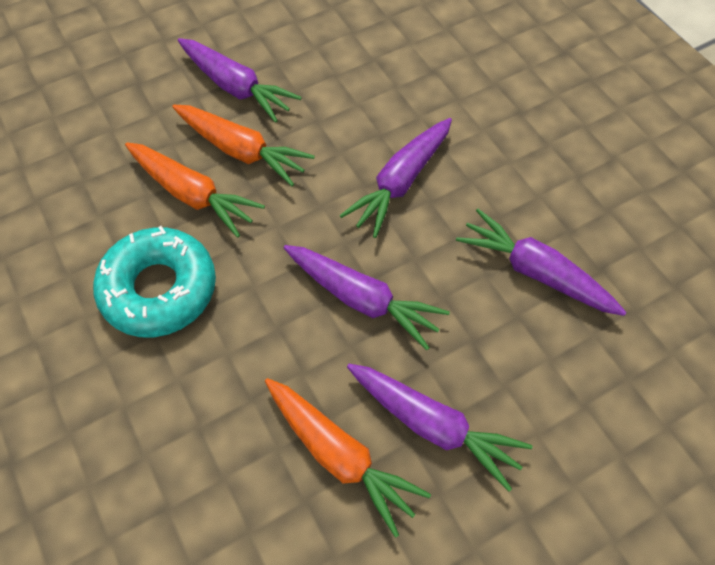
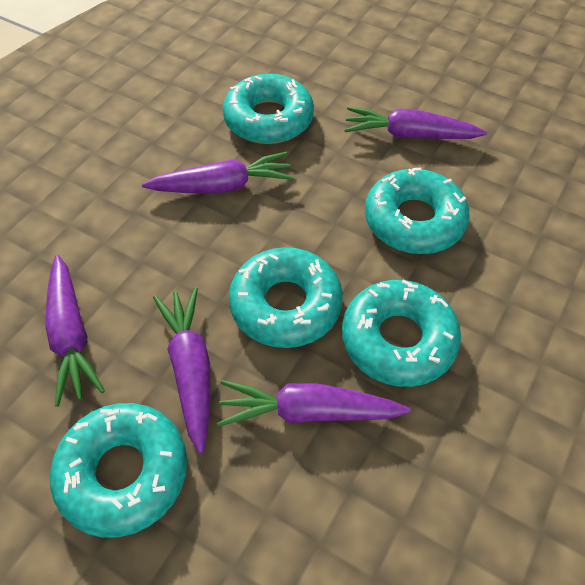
orange carrot: 3 -> 0
turquoise donut: 1 -> 5

